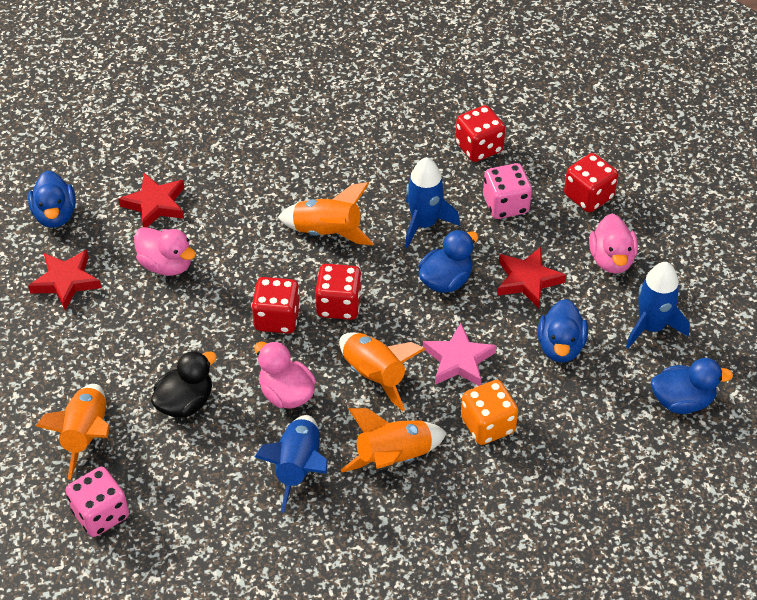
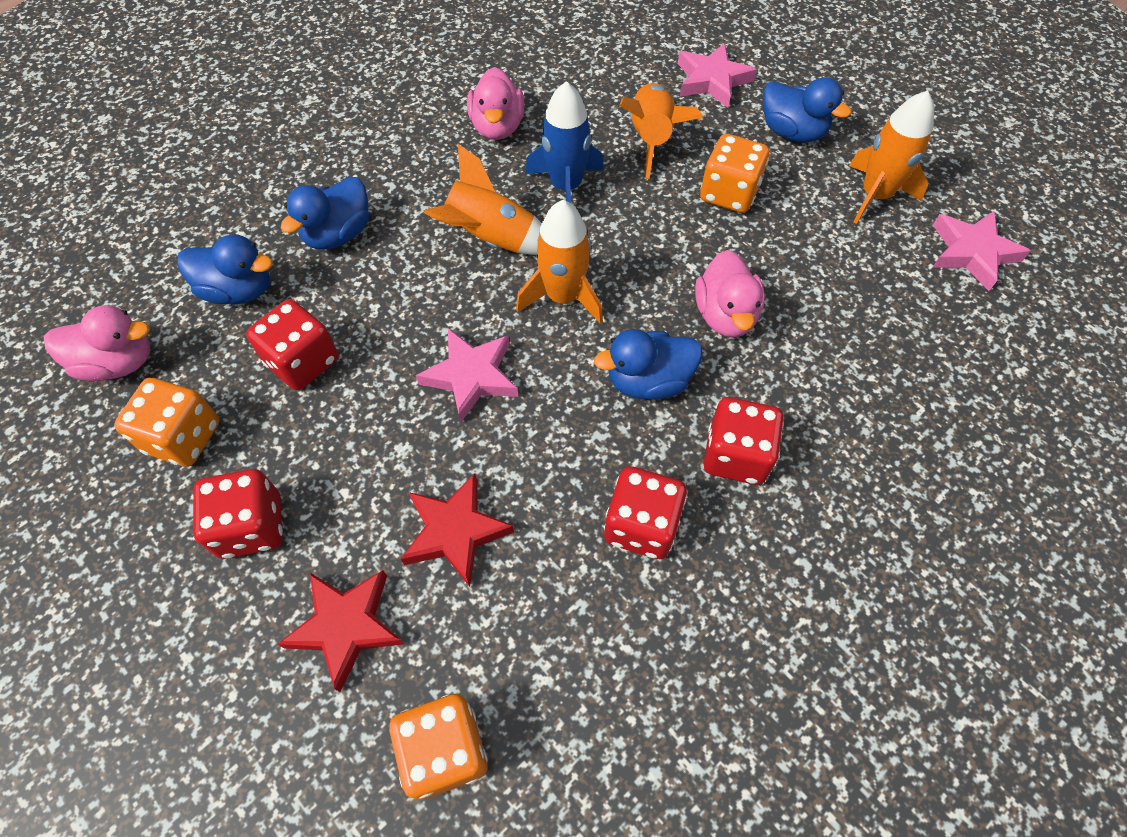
black duck: 1 -> 0
blue rocket: 3 -> 1
orange dice: 1 -> 3
pink dice: 2 -> 0
pink star: 1 -> 3
red star: 3 -> 2

